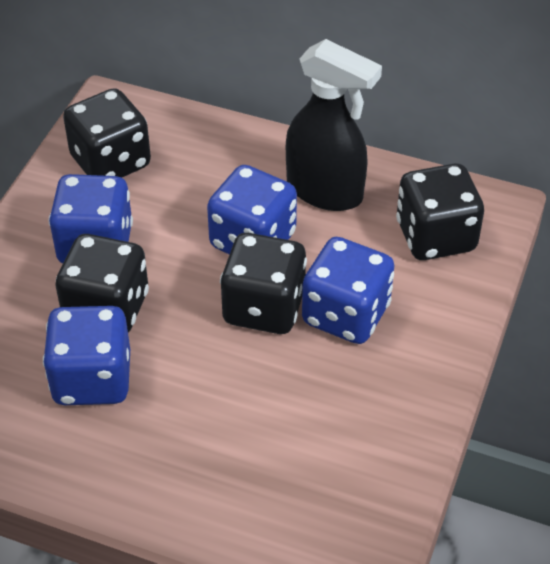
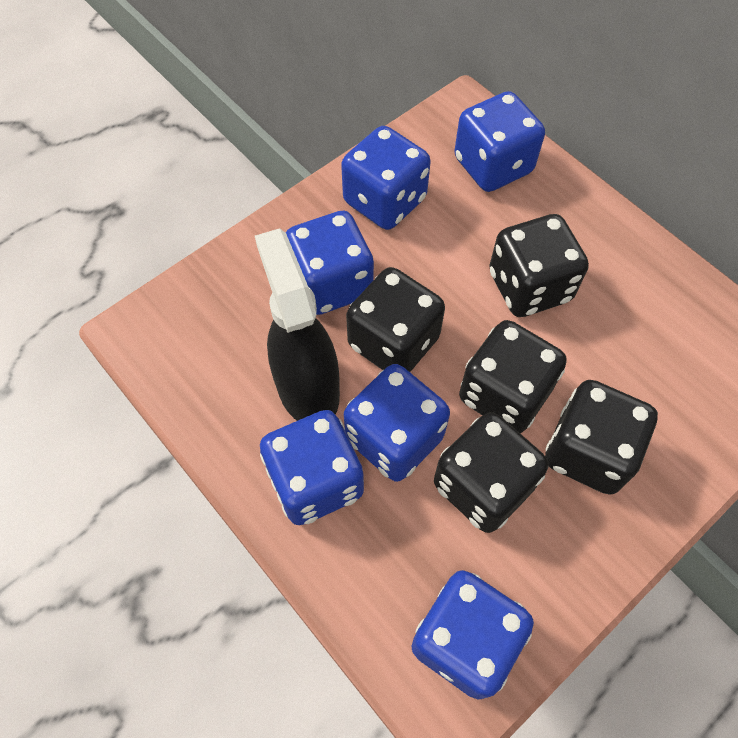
black dice: 4 -> 5
blue dice: 4 -> 6

